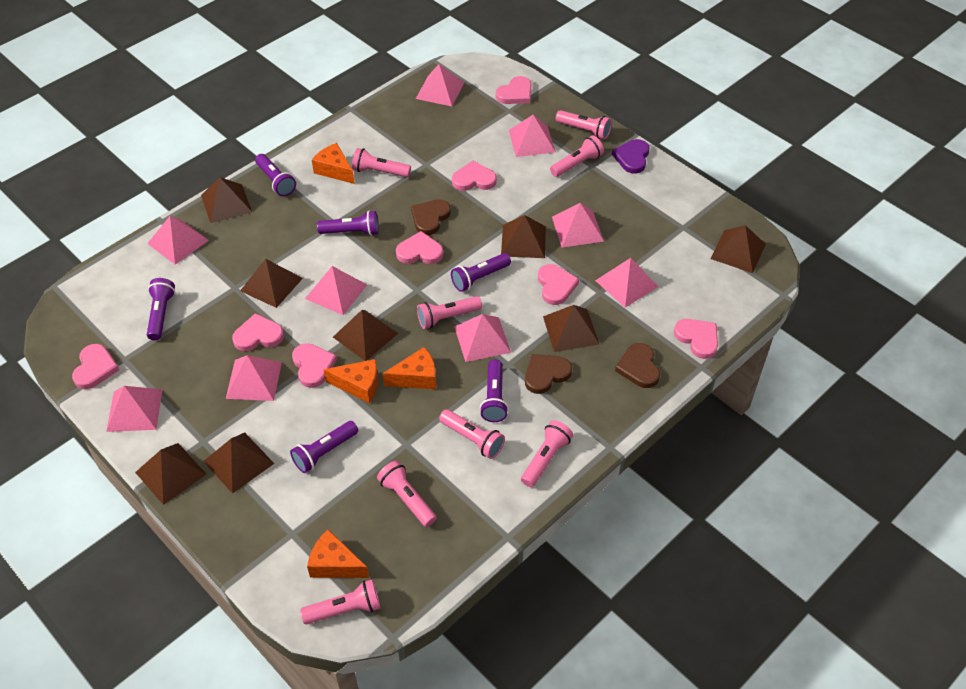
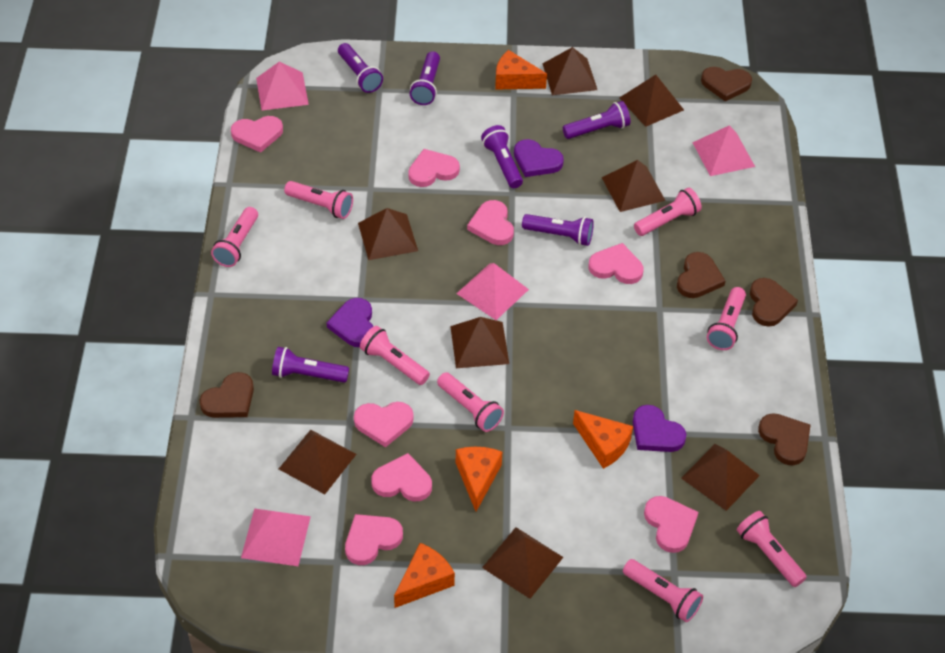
brown heart: 3 -> 5
pink pyramid: 9 -> 4
purple heart: 1 -> 3

